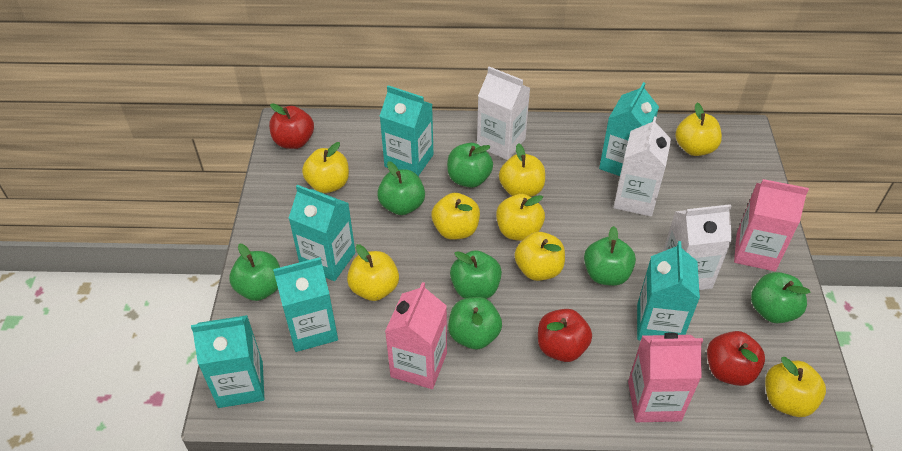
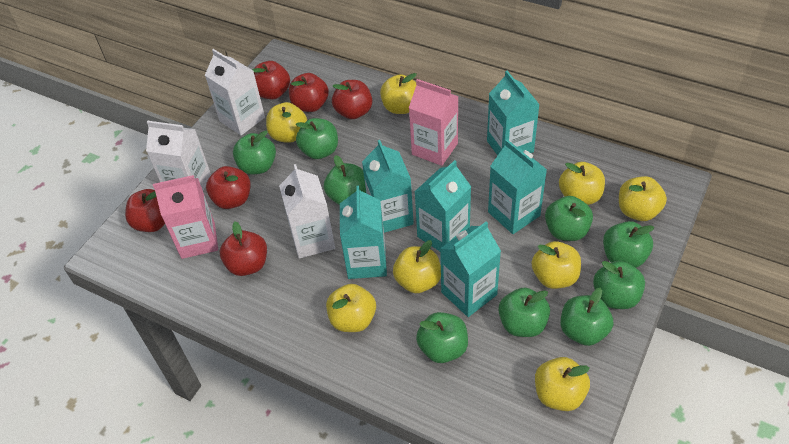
green apple: 7 -> 9
pink carton: 3 -> 2
red apple: 3 -> 6

